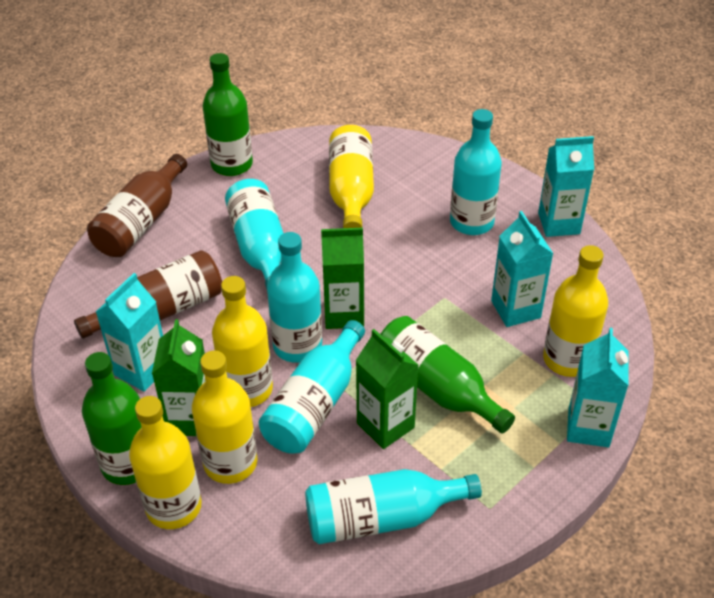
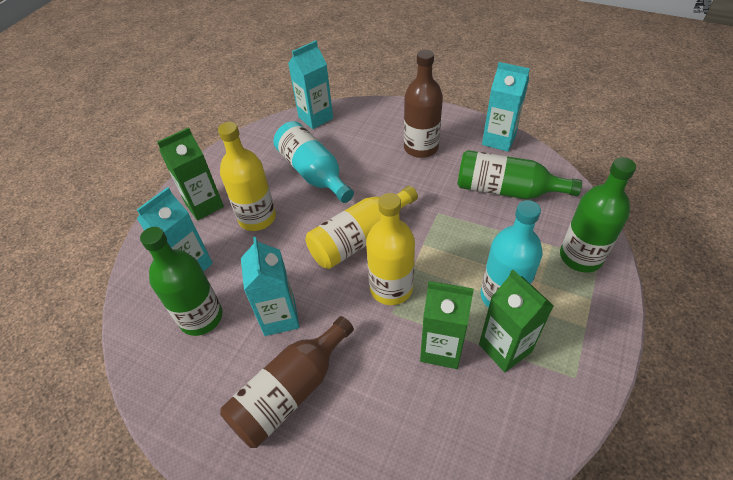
turquoise bottle: 5 -> 2
yellow bottle: 5 -> 3

